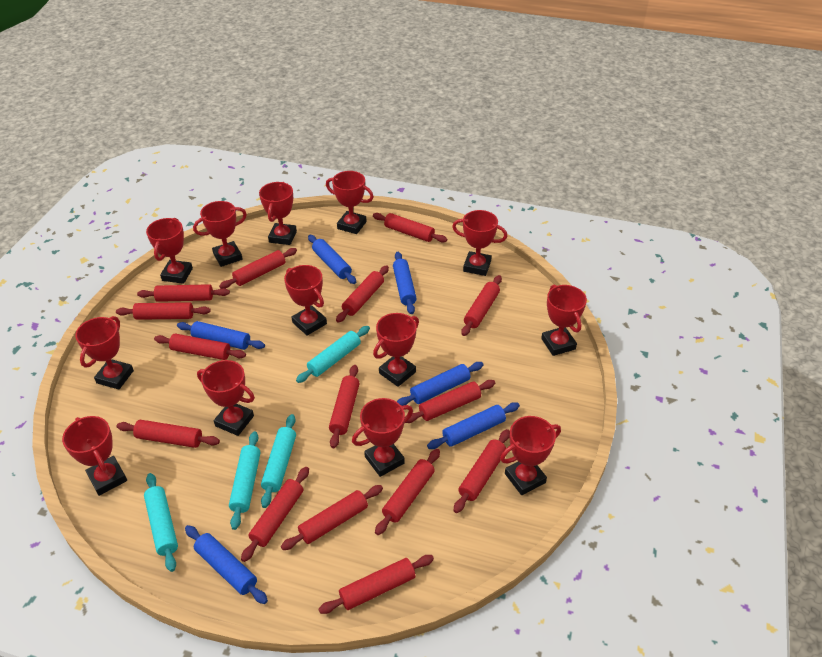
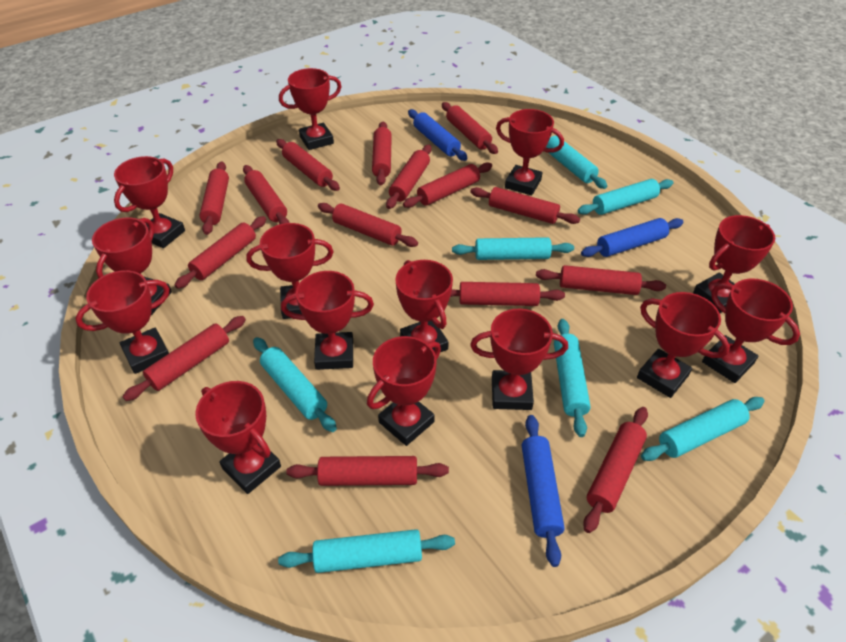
blue rolling pin: 6 -> 3
red trophy: 13 -> 14
turquoise rolling pin: 4 -> 7

